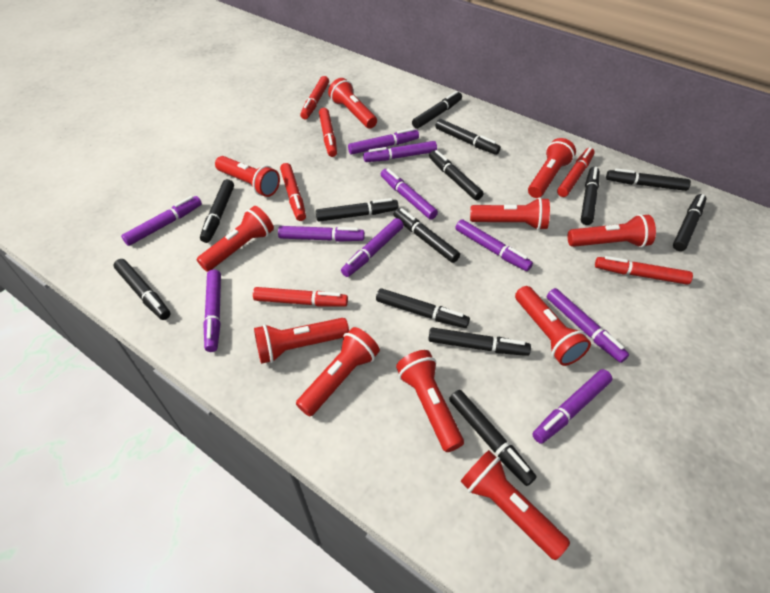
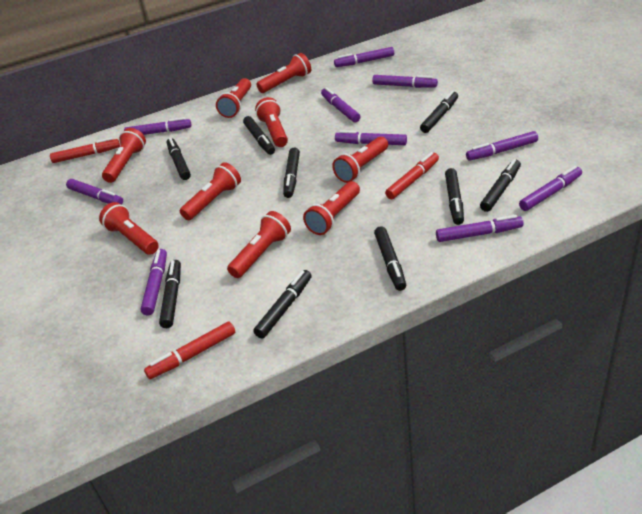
black marker: 13 -> 9
red flashlight: 11 -> 9
red marker: 6 -> 3

